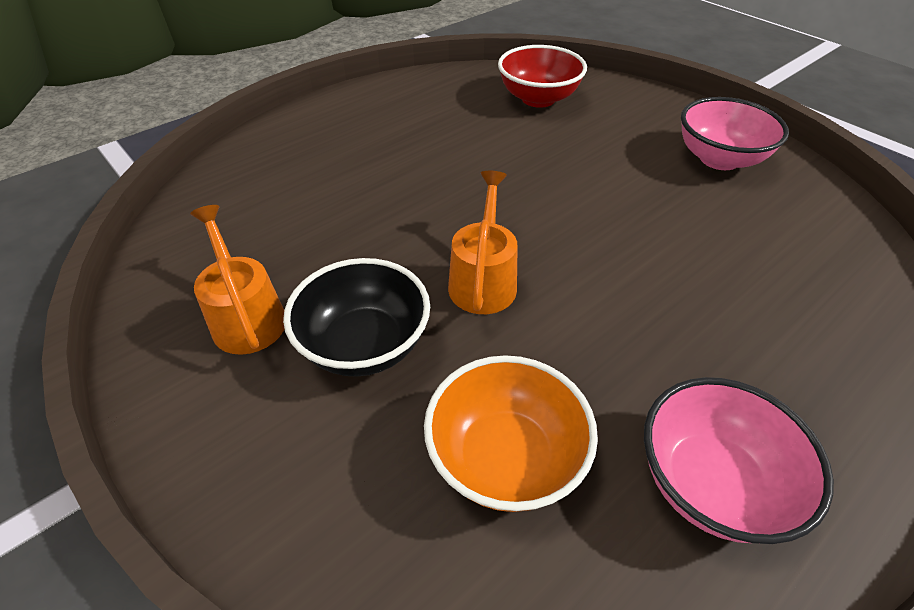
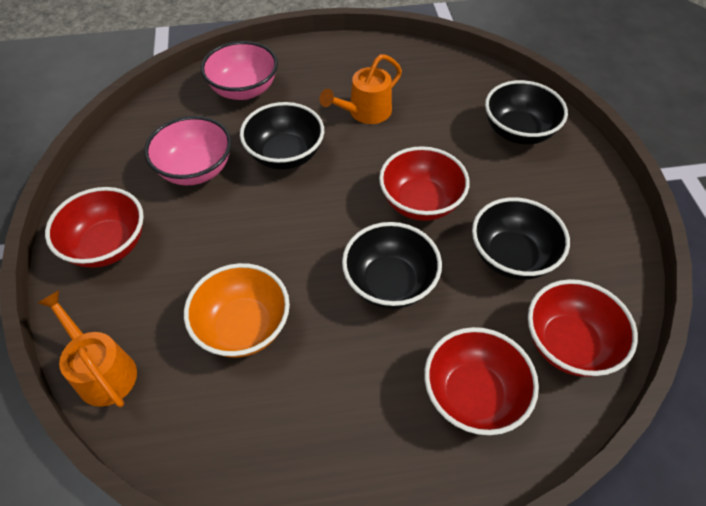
black bowl: 1 -> 4
red bowl: 1 -> 4

